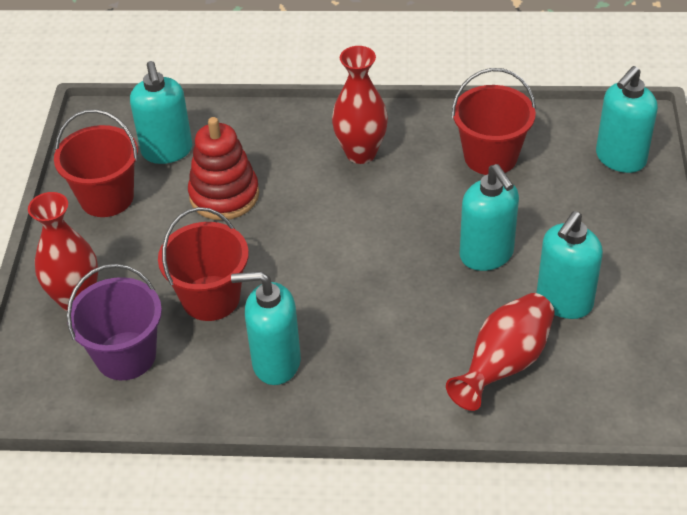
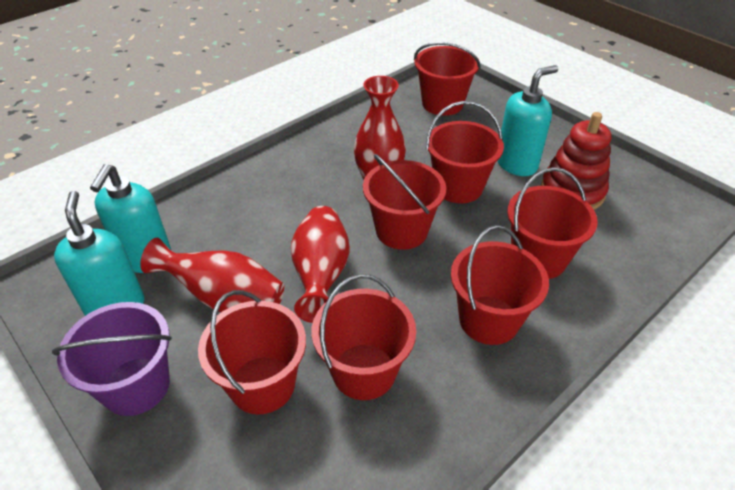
red bucket: 3 -> 7
turquoise soap dispenser: 5 -> 3

